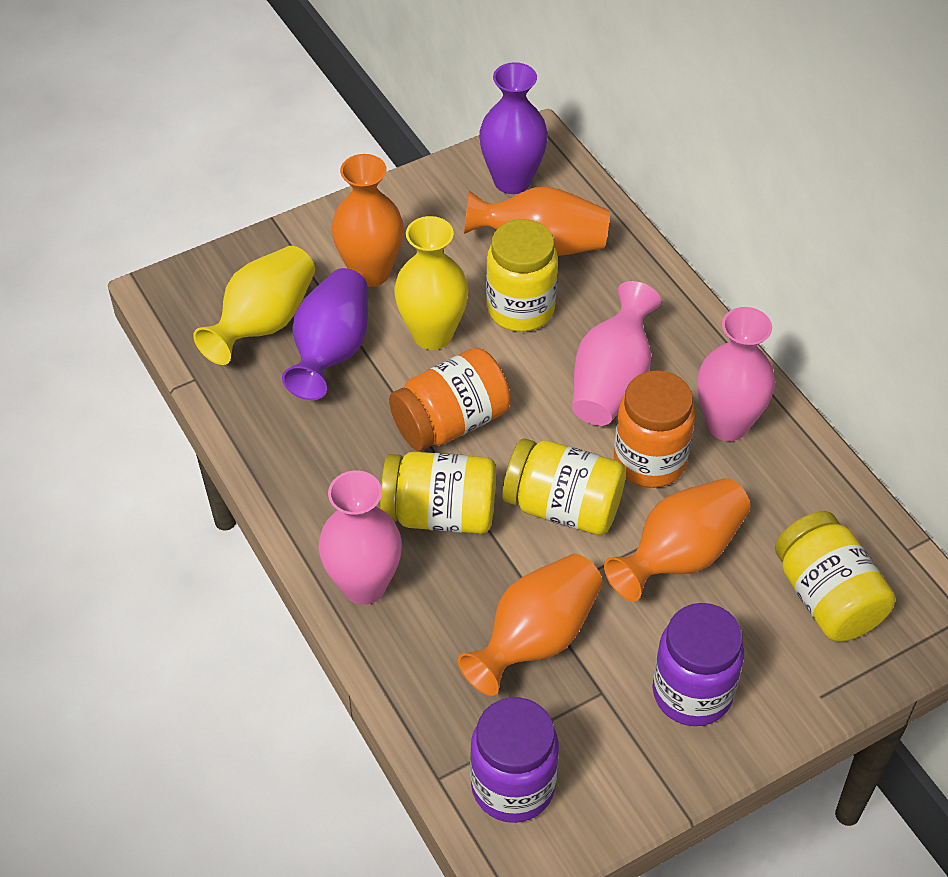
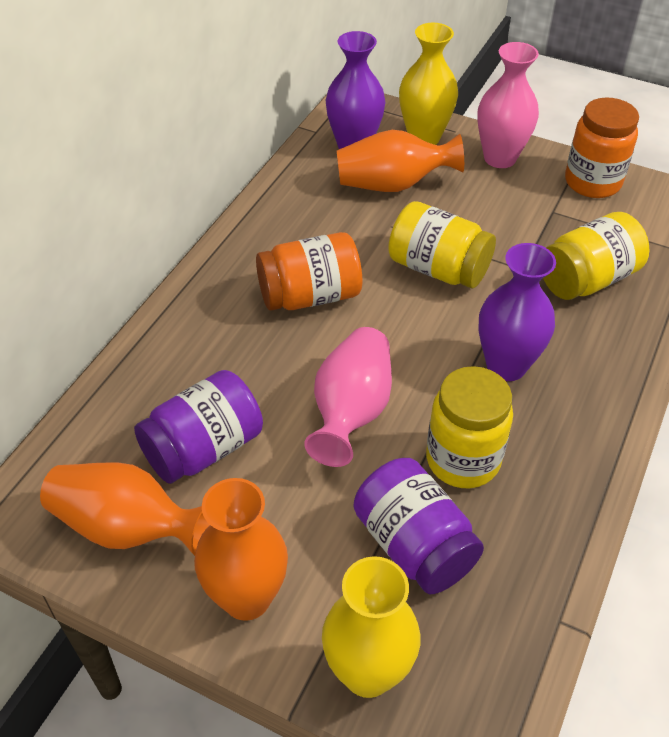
orange vase: 4 -> 3
pink vase: 3 -> 2
yellow jar: 4 -> 3

